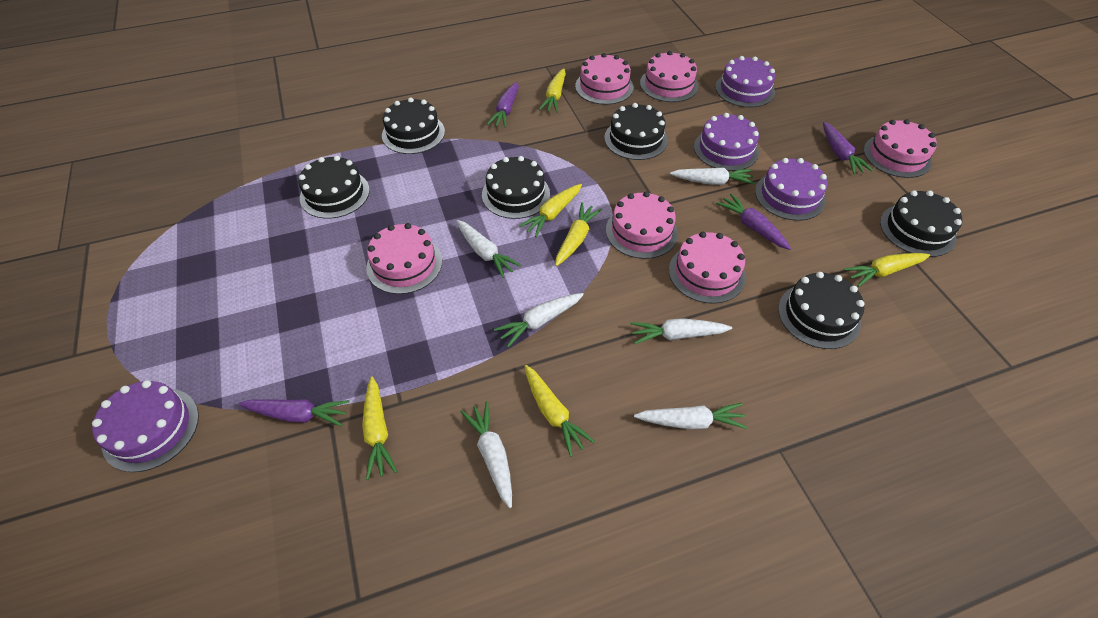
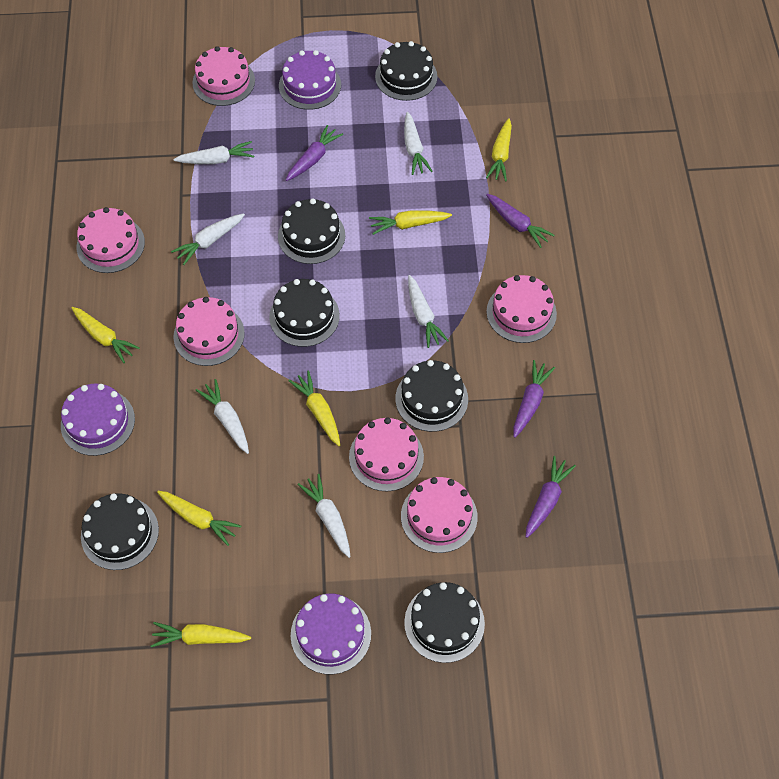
purple cake: 4 -> 3

